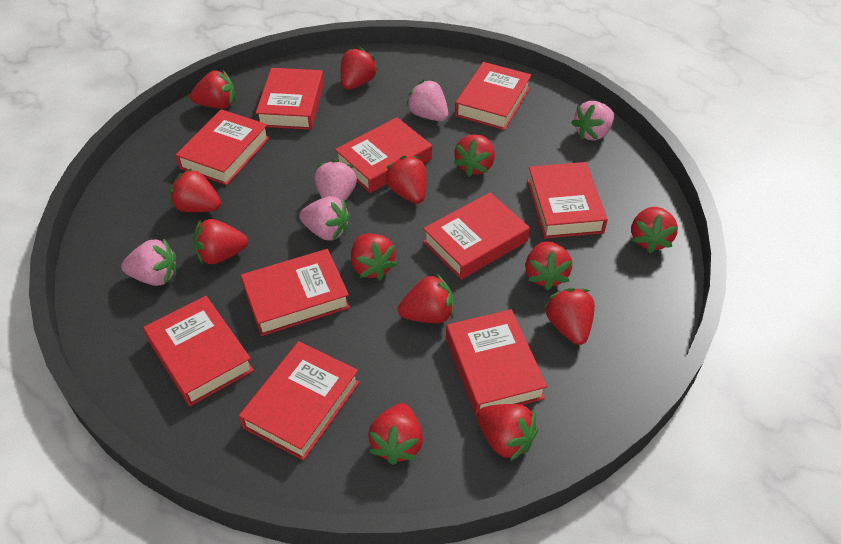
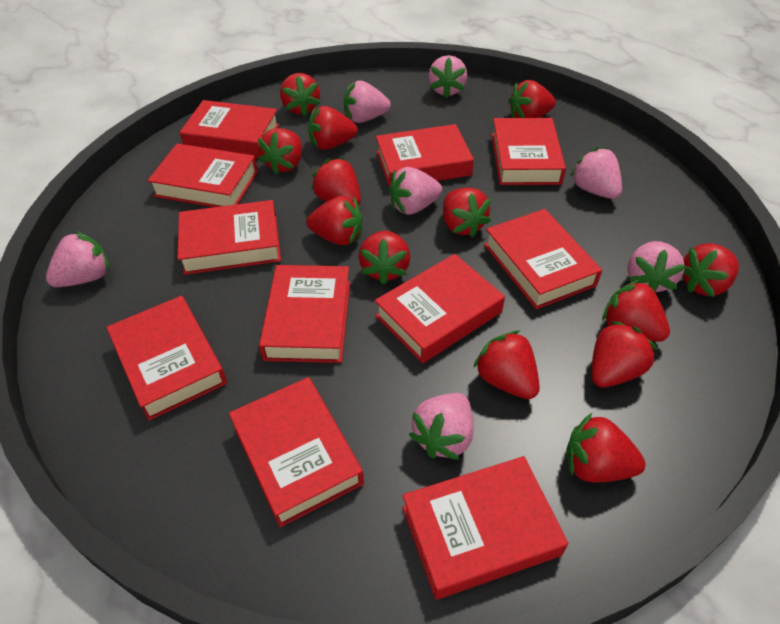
pink strawberry: 5 -> 7
red book: 10 -> 11

